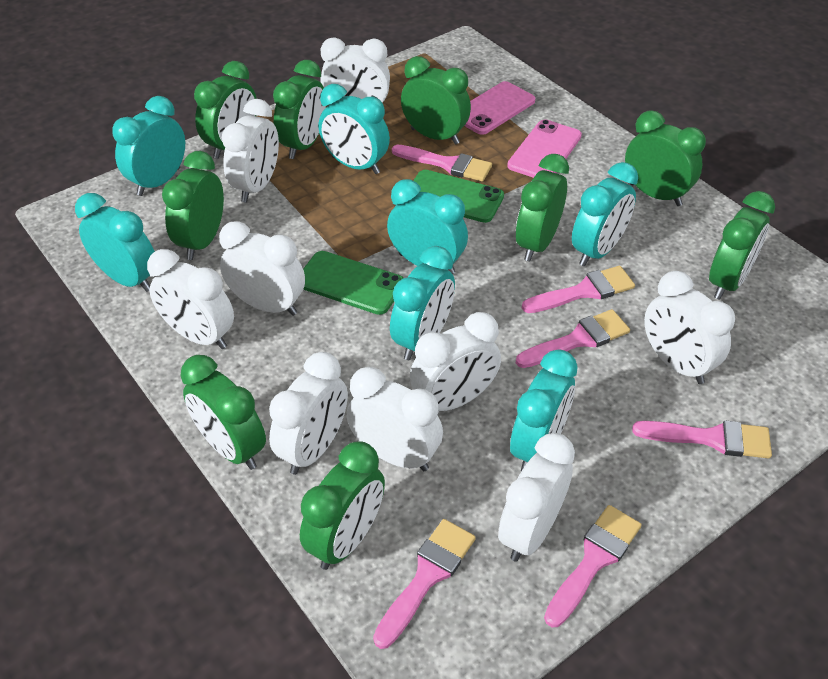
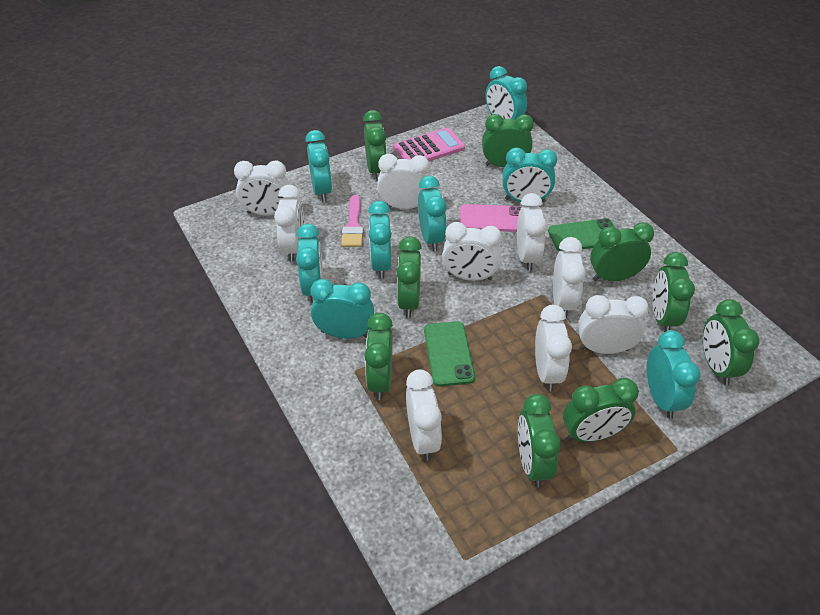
pink brush: 6 -> 1
pink calculator: 0 -> 1
pink phone: 2 -> 1
turquoise clock: 7 -> 8

